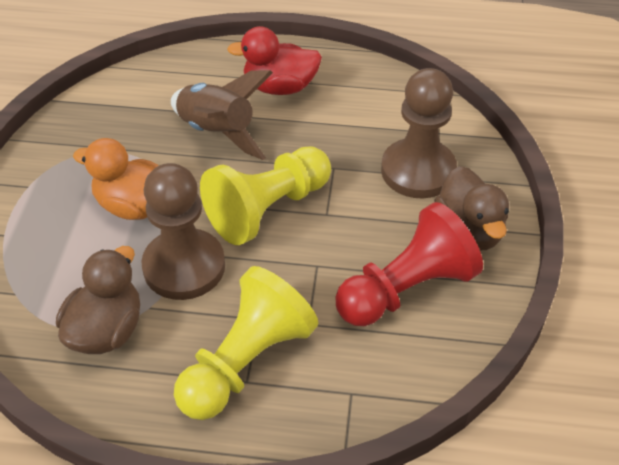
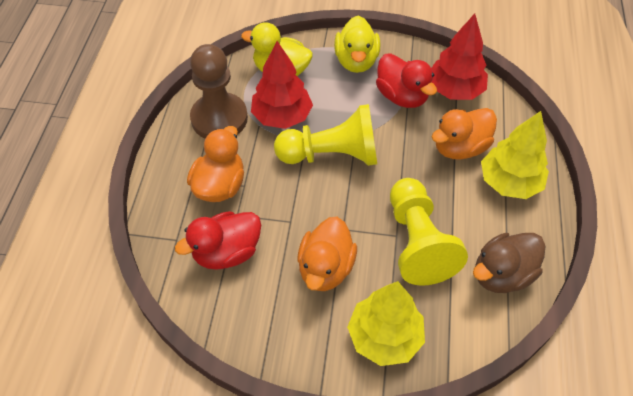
brown duck: 2 -> 1
brown pawn: 2 -> 1
brown rocket: 1 -> 0
orange duck: 1 -> 3
red duck: 1 -> 2
red pawn: 1 -> 0
red tree: 0 -> 2
yellow duck: 0 -> 2
yellow tree: 0 -> 2

